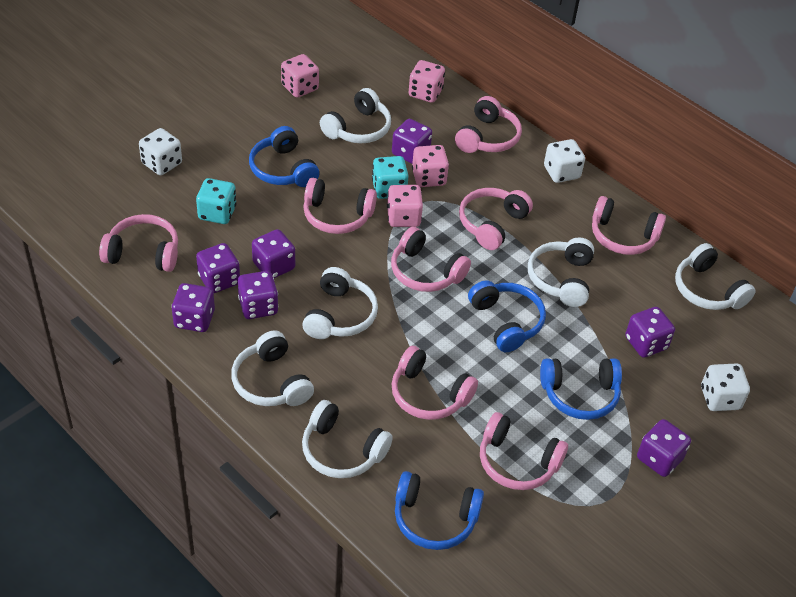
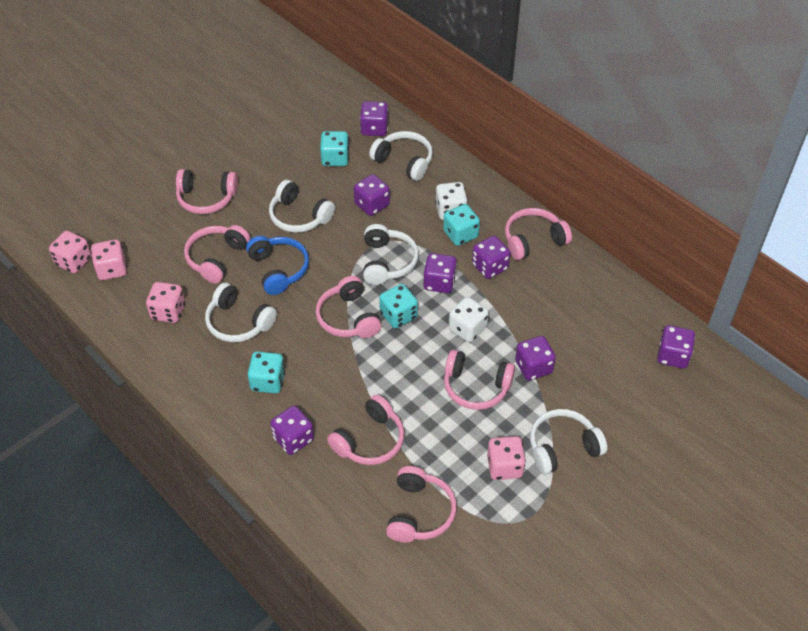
blue headphones: 4 -> 1
pink headphones: 8 -> 7
turquoise dice: 2 -> 4
white dice: 3 -> 2
white headphones: 6 -> 5

